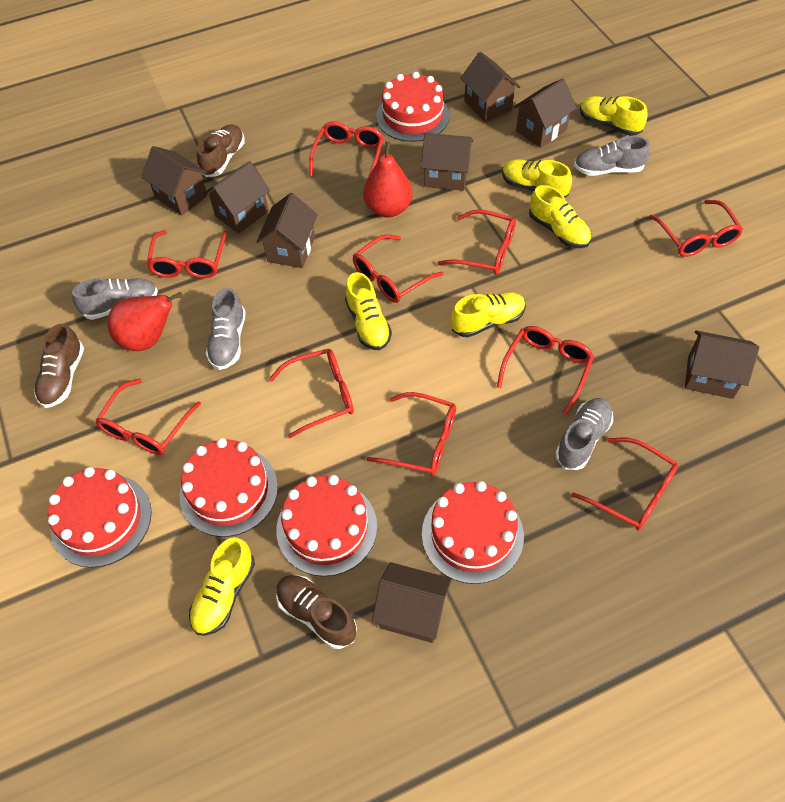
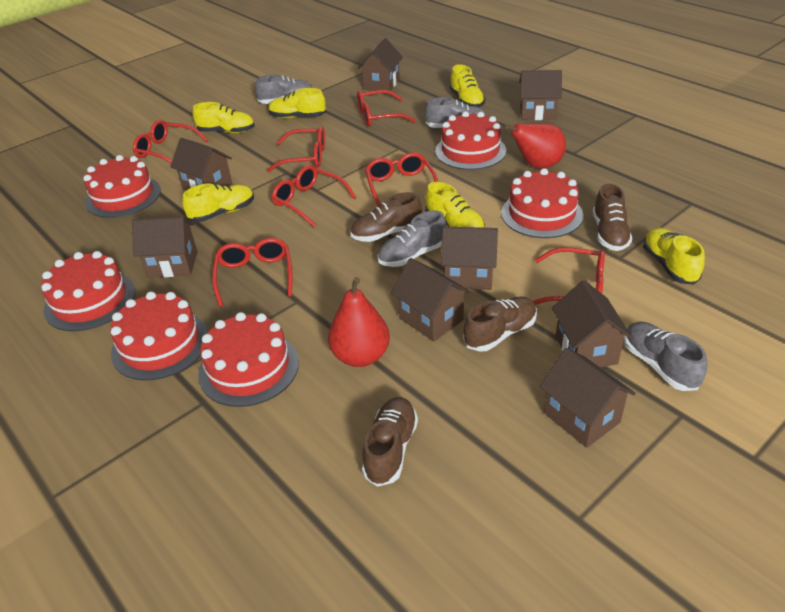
brown shoe: 3 -> 4
red cake: 5 -> 6
red glasses: 10 -> 7

